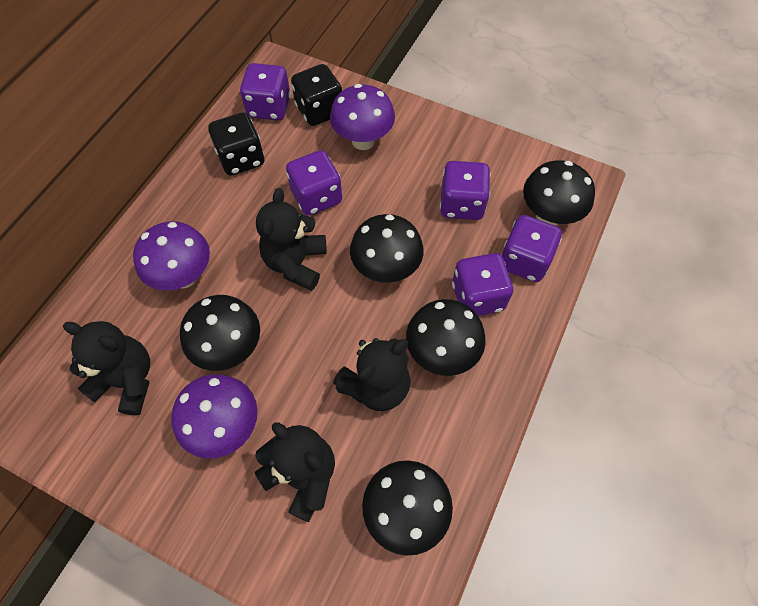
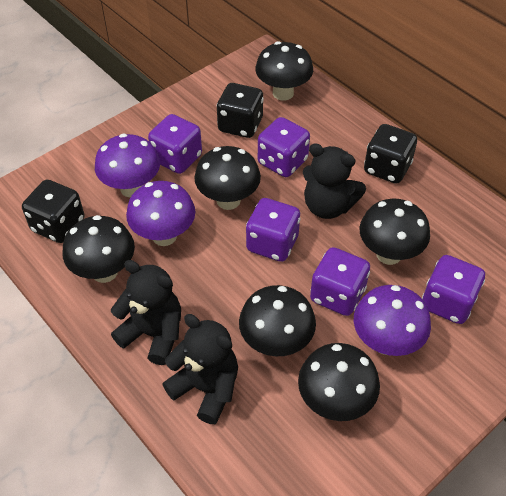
black dice: 2 -> 3
black mushroom: 5 -> 6
black teddy bear: 4 -> 3

